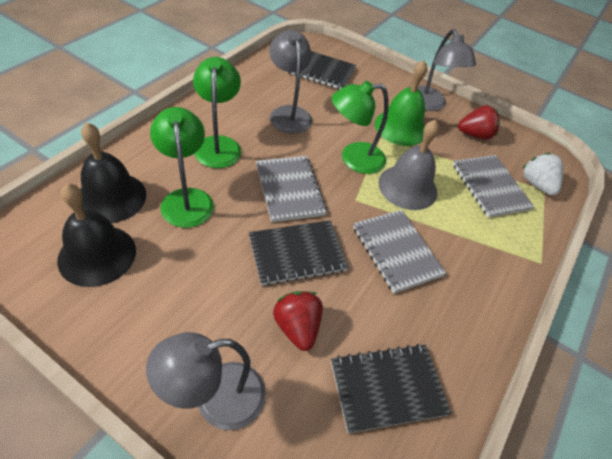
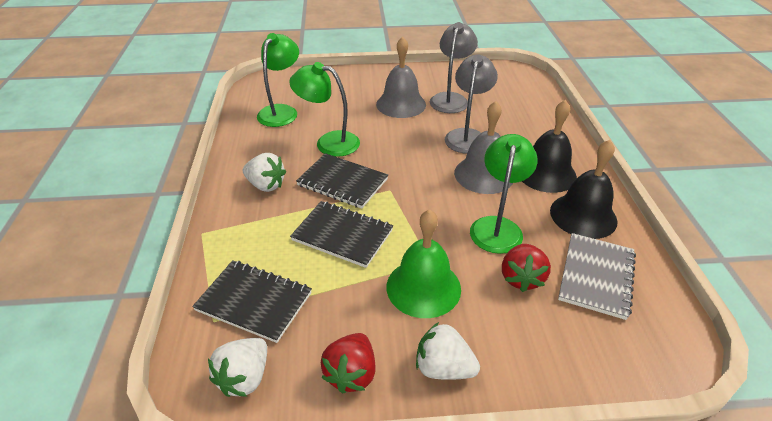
grey bell: 1 -> 2
grey lamp: 3 -> 2
grey notebook: 3 -> 1
white strawberry: 1 -> 3

